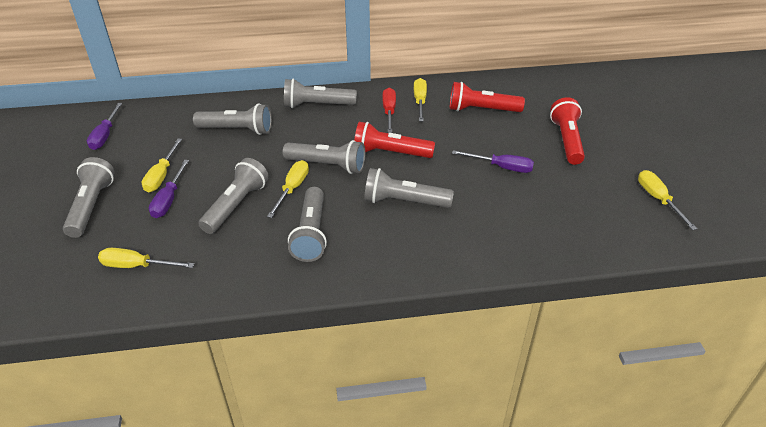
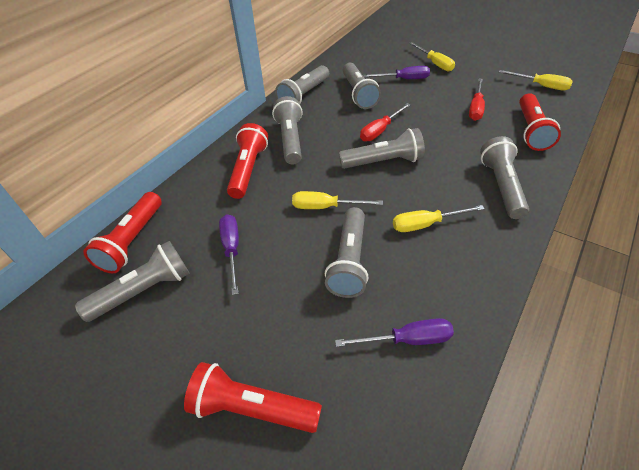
red flashlight: 3 -> 4
red screwdriver: 1 -> 2
yellow screwdriver: 5 -> 4

